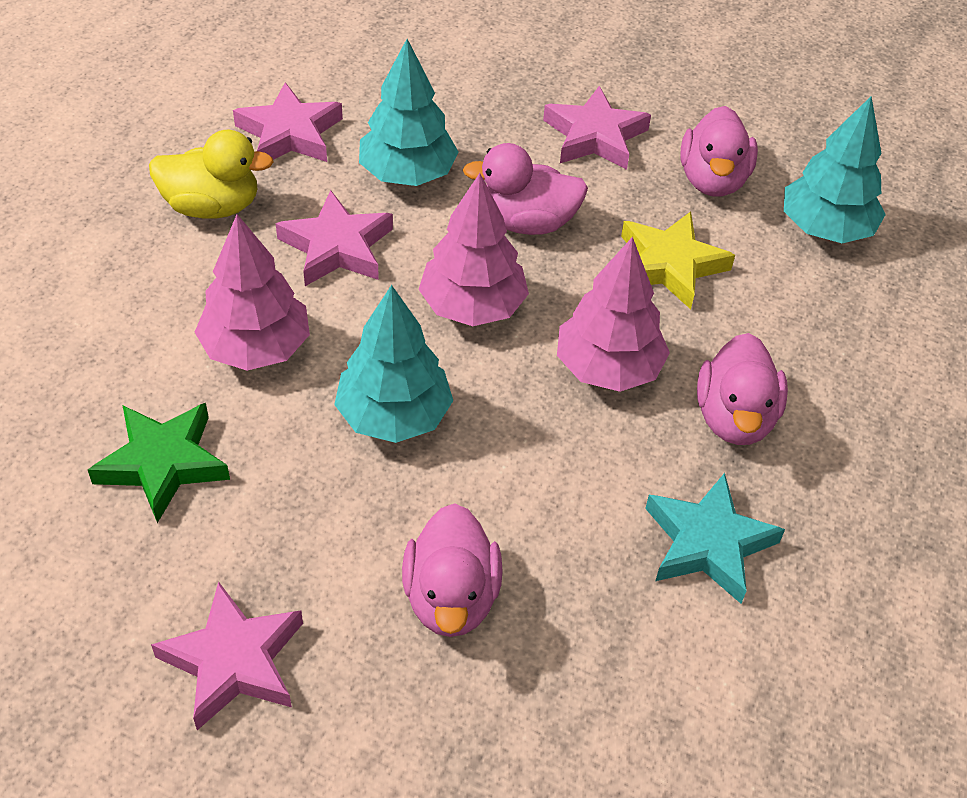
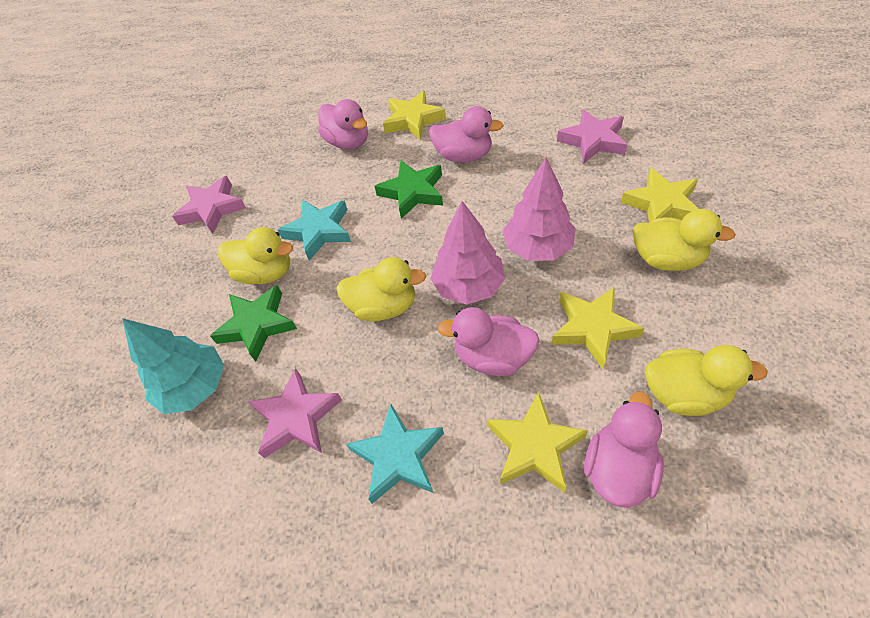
green star: 1 -> 2
pink star: 4 -> 3
pink tree: 3 -> 2
turquoise star: 1 -> 2
turquoise tree: 3 -> 1
yellow duck: 1 -> 4
yellow star: 1 -> 4

